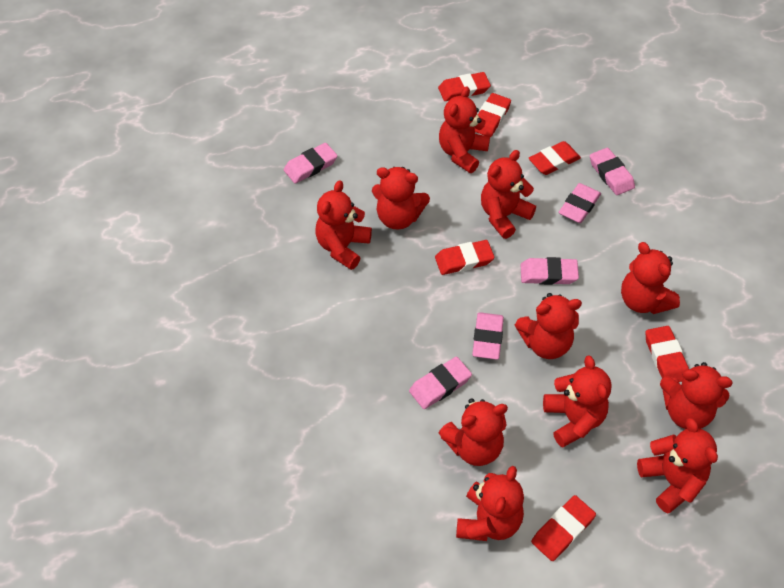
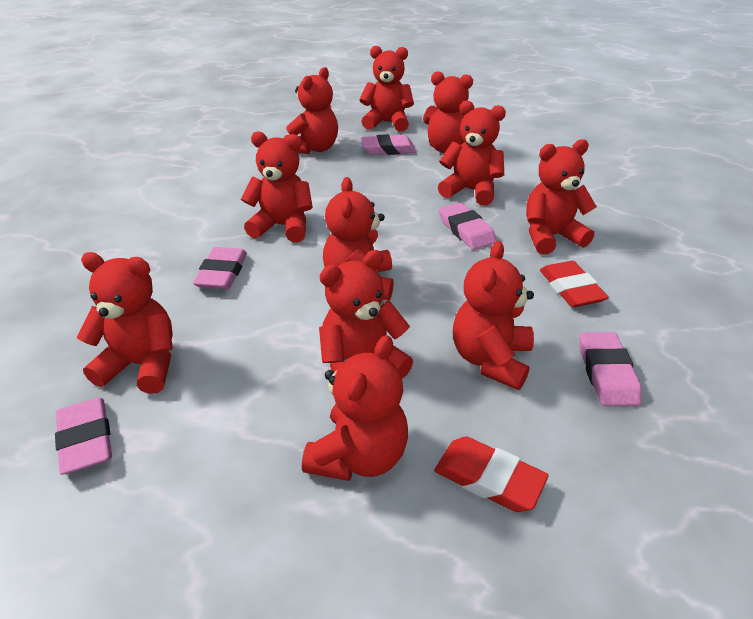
pink eraser: 6 -> 5
red eraser: 6 -> 2

